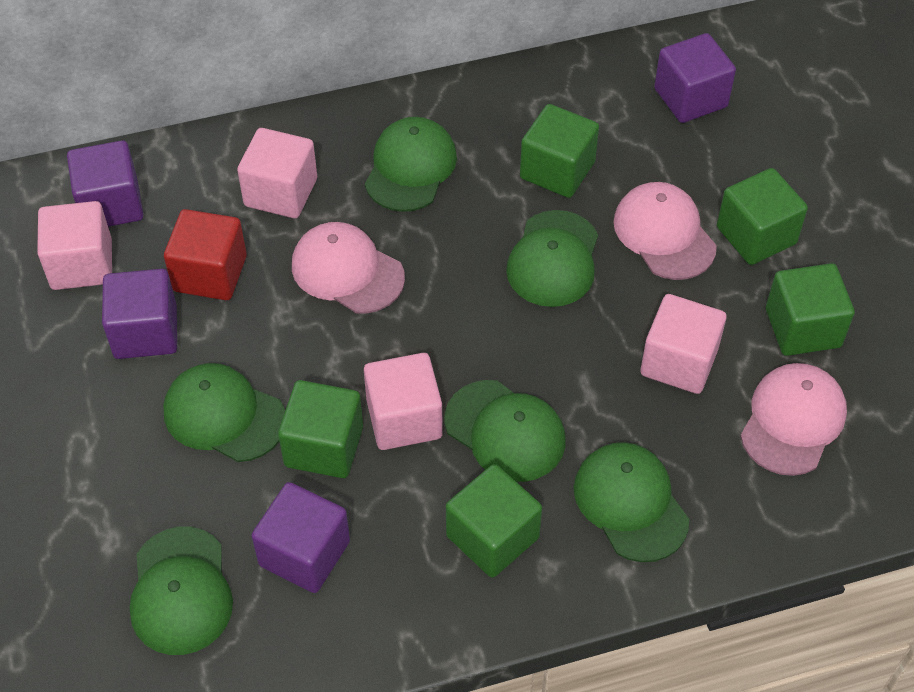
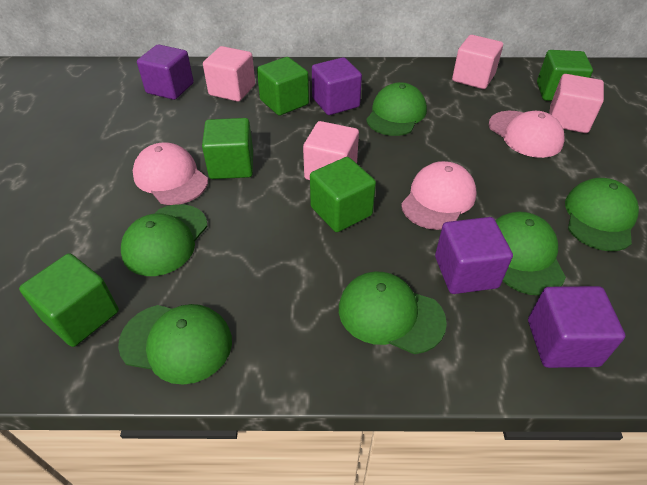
red cube: 1 -> 0

